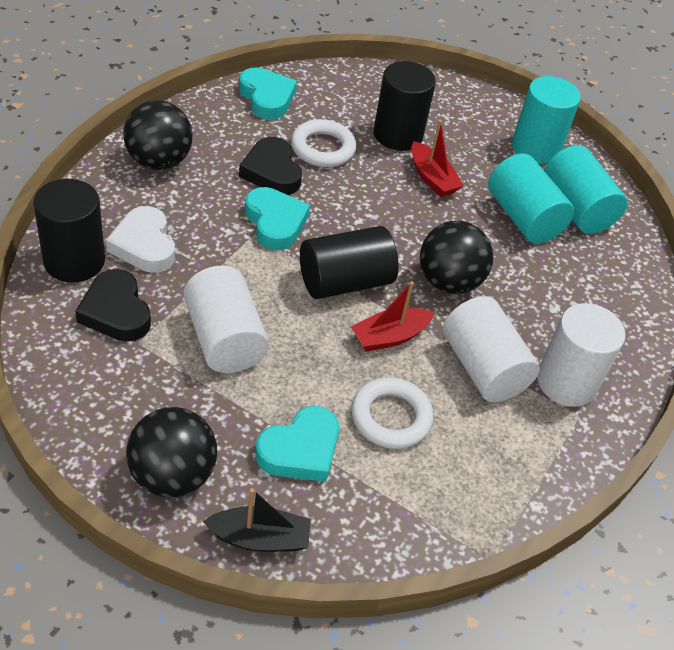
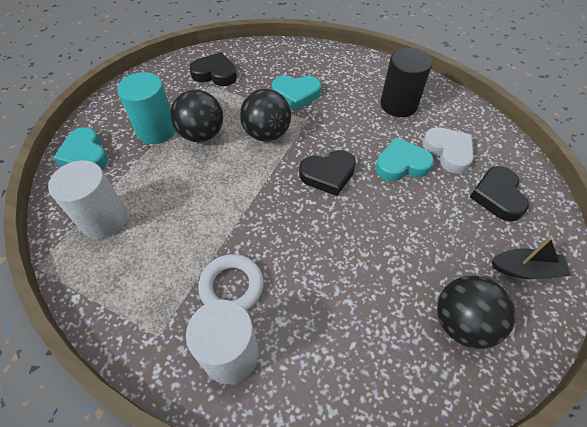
black cylinder: 3 -> 1
black heart: 2 -> 3
red boat: 2 -> 0
turquoise cylinder: 3 -> 1
white cylinder: 3 -> 2
white ring: 2 -> 1

